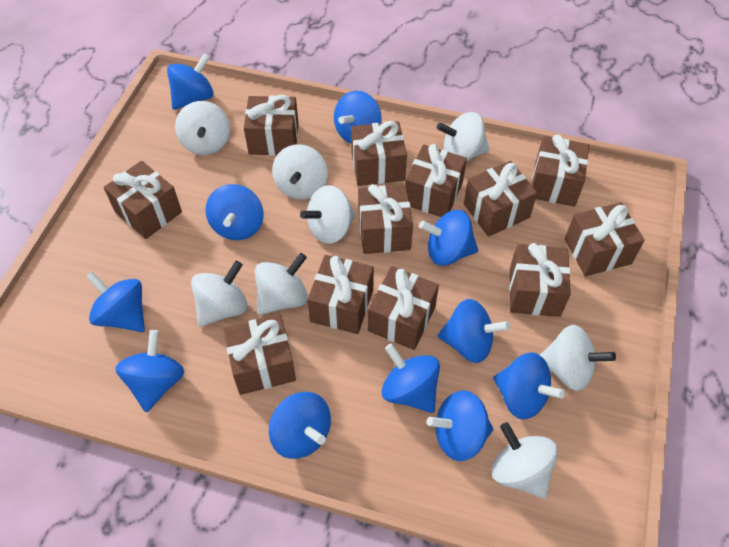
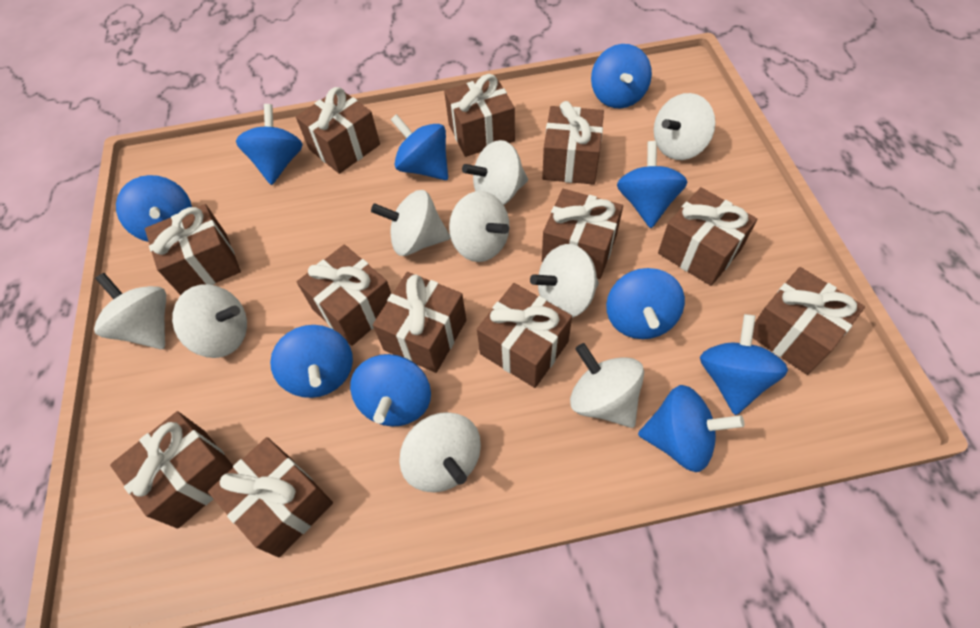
blue spinning top: 11 -> 10
white spinning top: 8 -> 9

